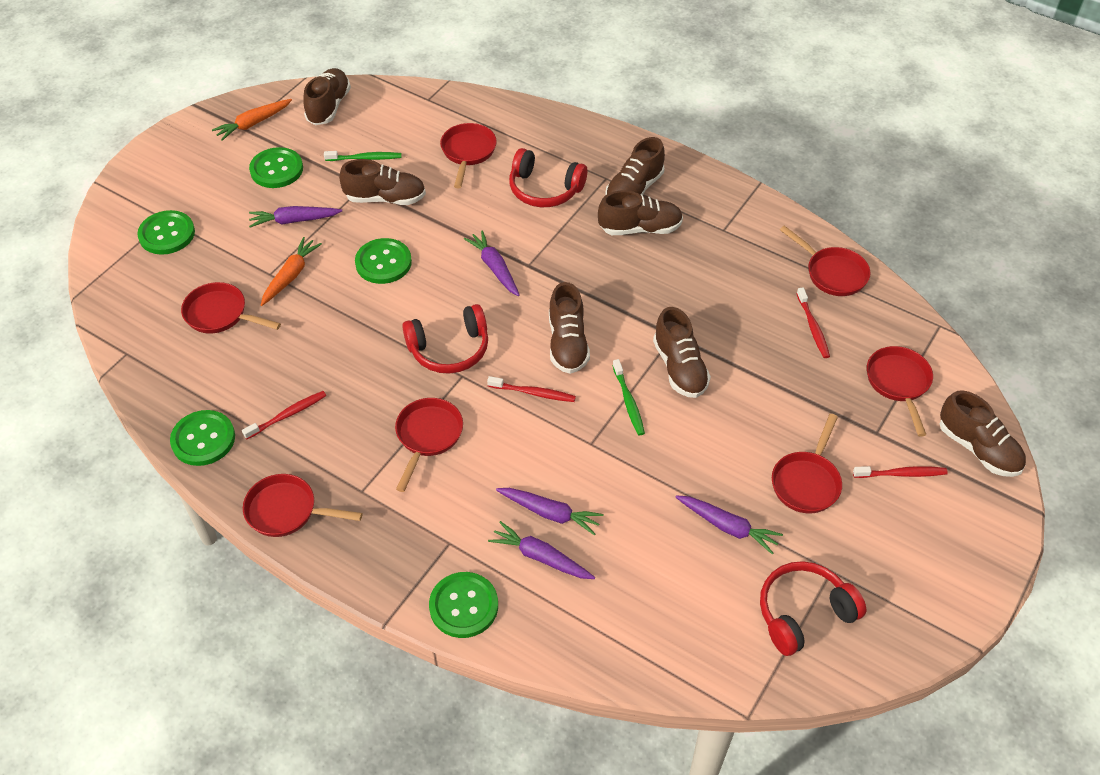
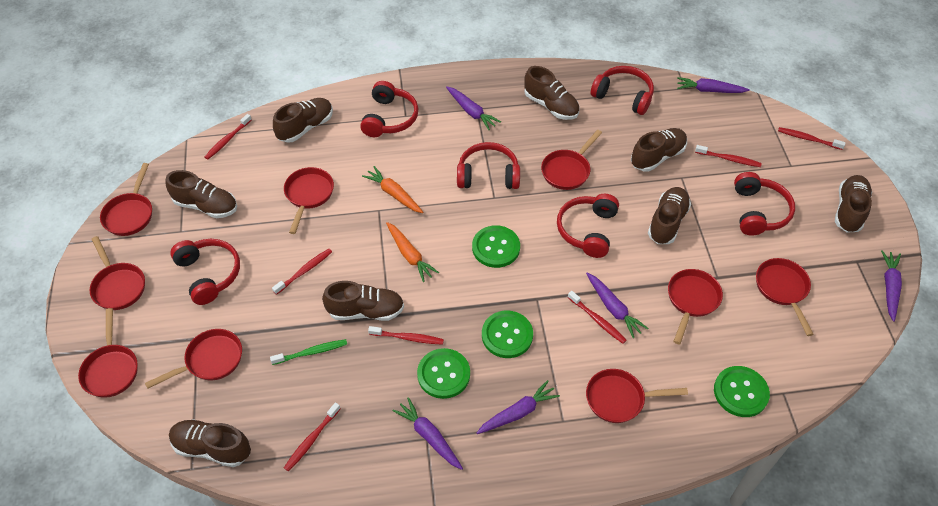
brown shoe: 7 -> 8
green button: 5 -> 4
green toothbrush: 2 -> 1
purple carrot: 5 -> 6
red headphones: 3 -> 6
red pan: 7 -> 9
red toothbrush: 4 -> 7

